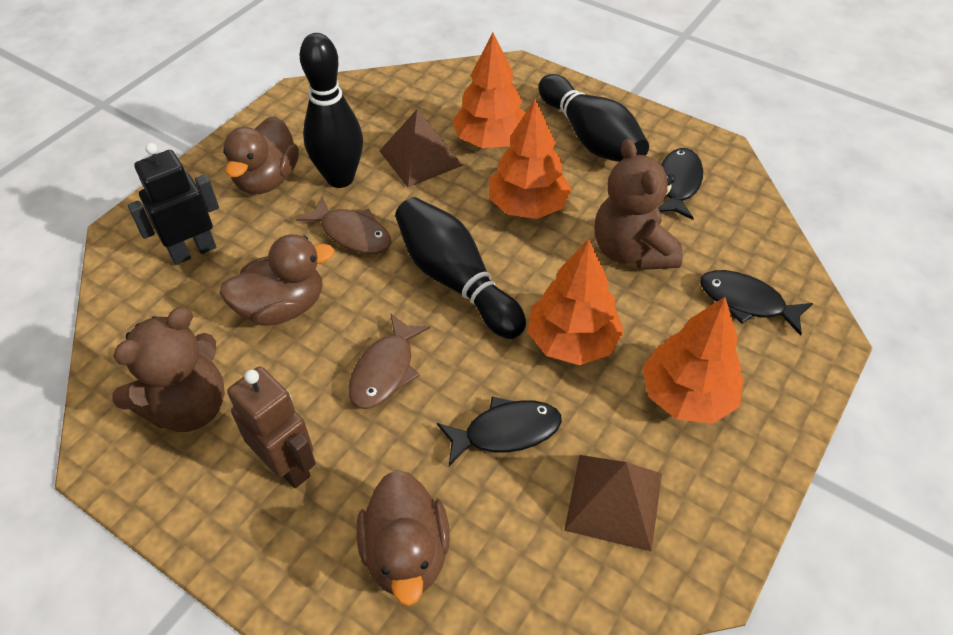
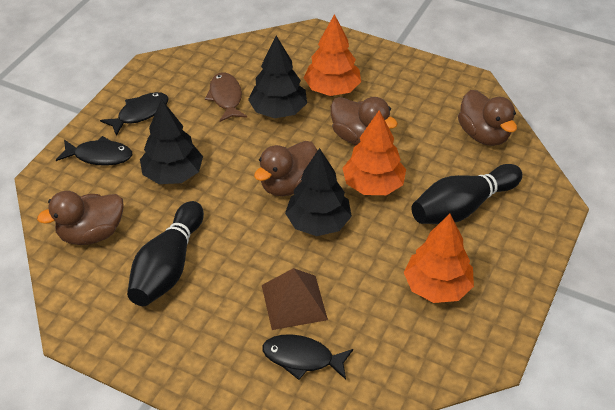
black bowling pin: 3 -> 2
black robot: 1 -> 0
black tree: 0 -> 3
brown duck: 3 -> 4
brown fish: 2 -> 1
brown pyramid: 2 -> 1
brown robot: 1 -> 0
brown teddy bear: 2 -> 0
orange tree: 4 -> 3

